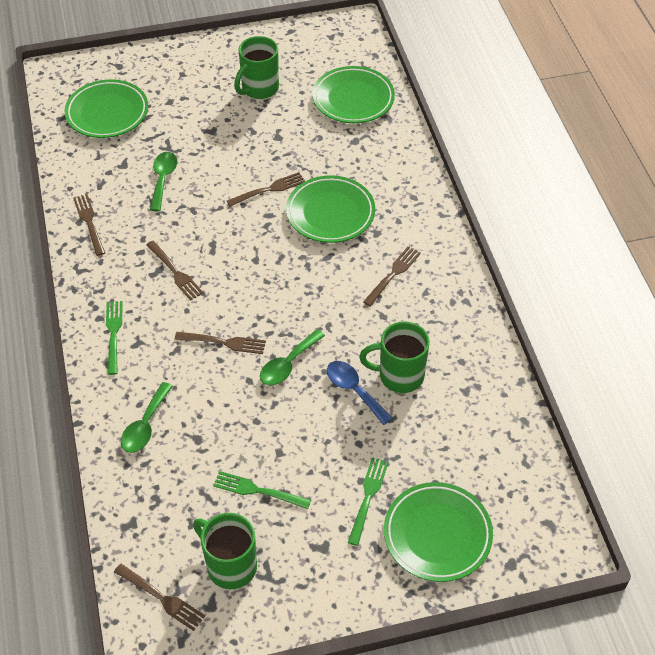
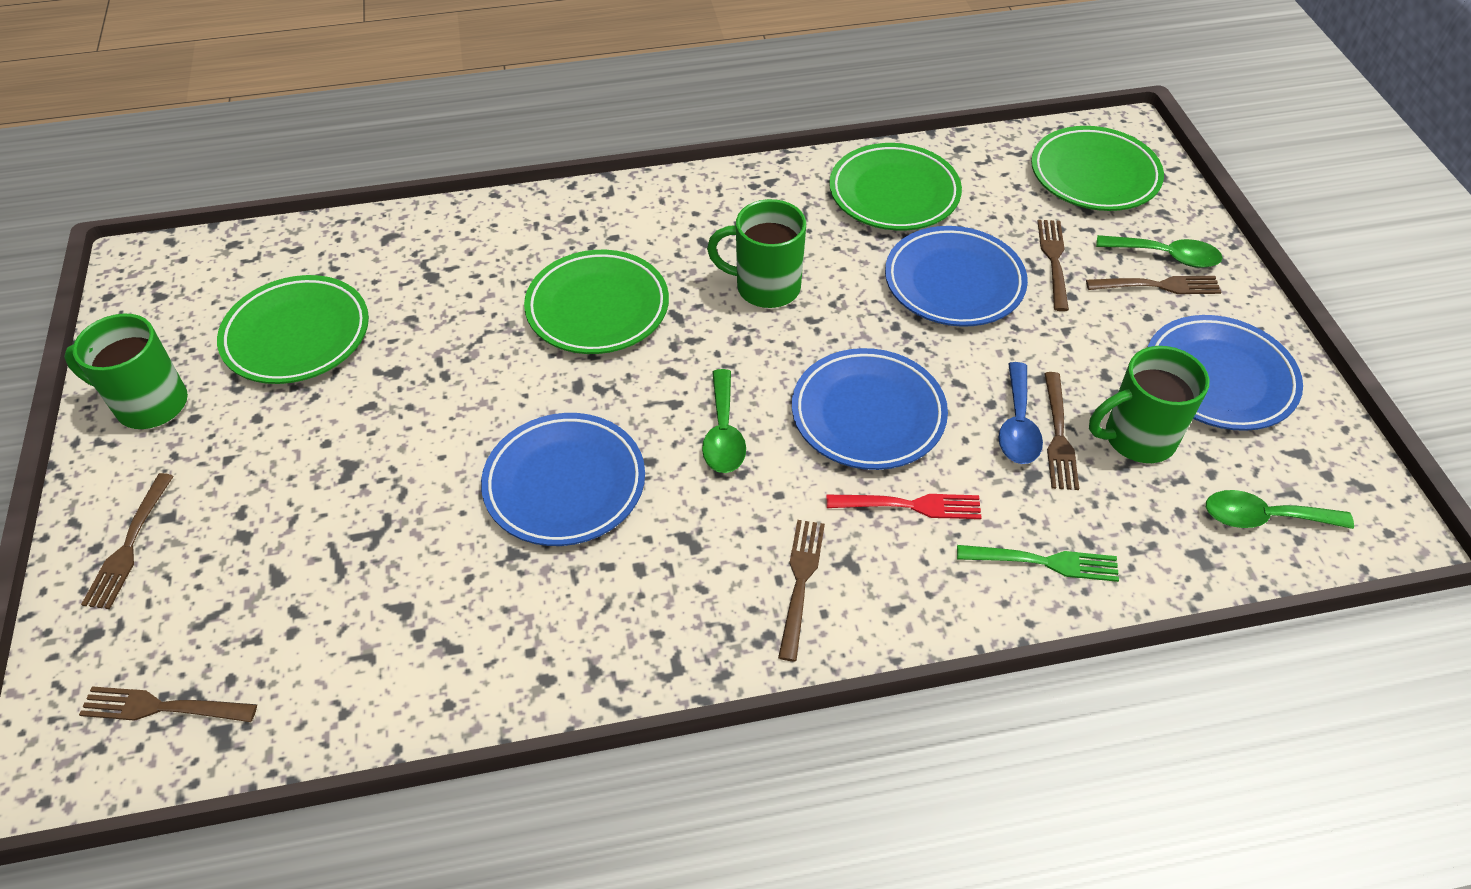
blue plate: 0 -> 4
green fork: 3 -> 1
red fork: 0 -> 1

